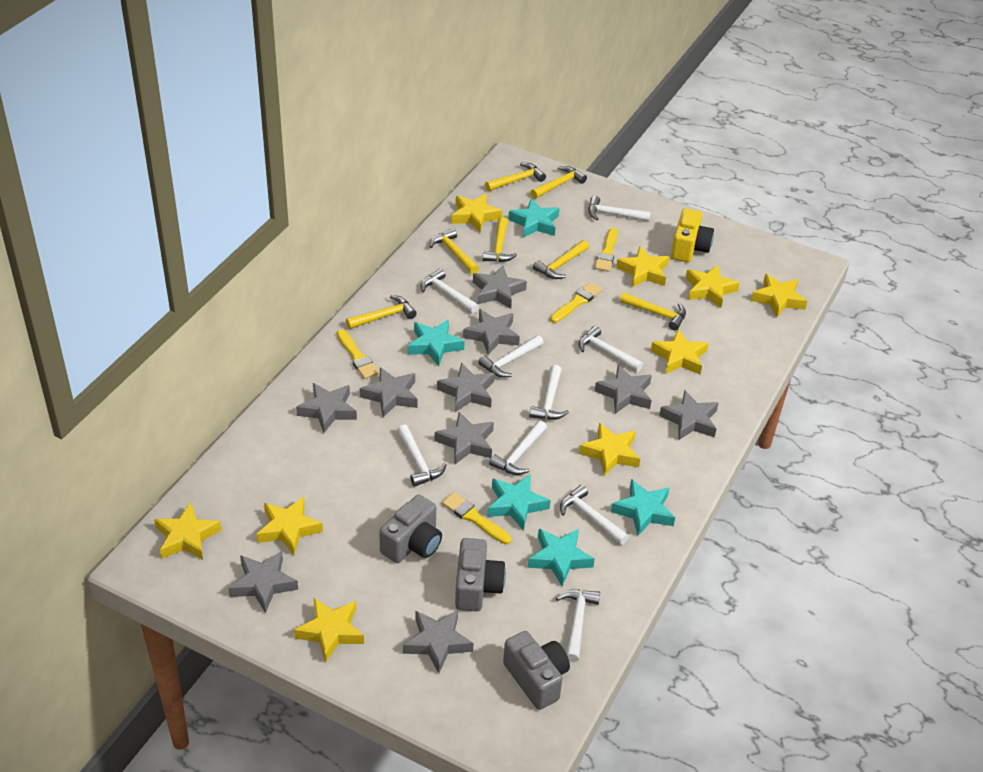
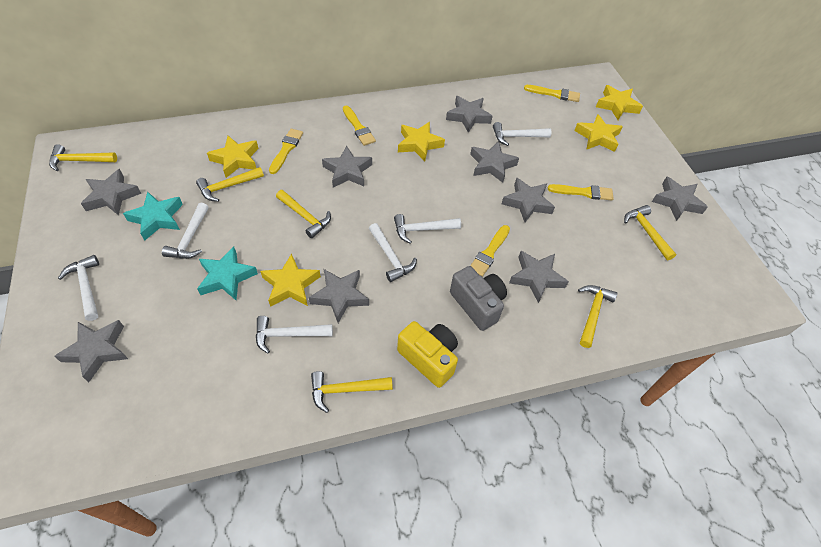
grey camera: 3 -> 1
grey star: 10 -> 9
turquoise star: 5 -> 2
white hammer: 9 -> 6
yellow brush: 4 -> 5
yellow hammer: 7 -> 6
yellow star: 9 -> 5

